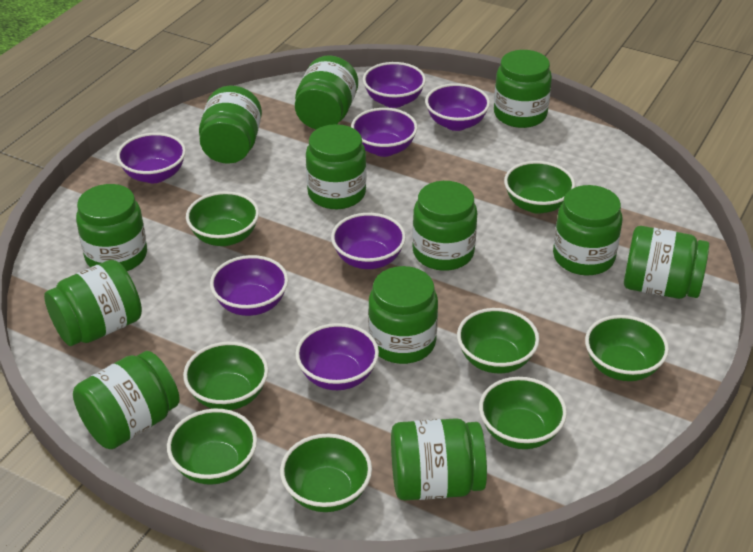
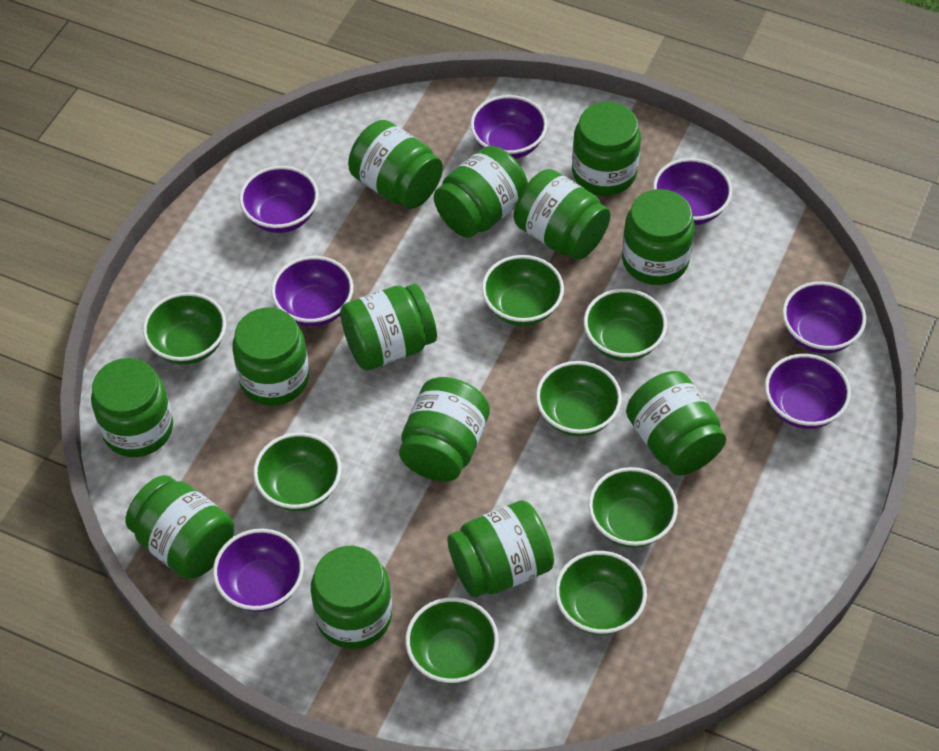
green jar: 12 -> 13

